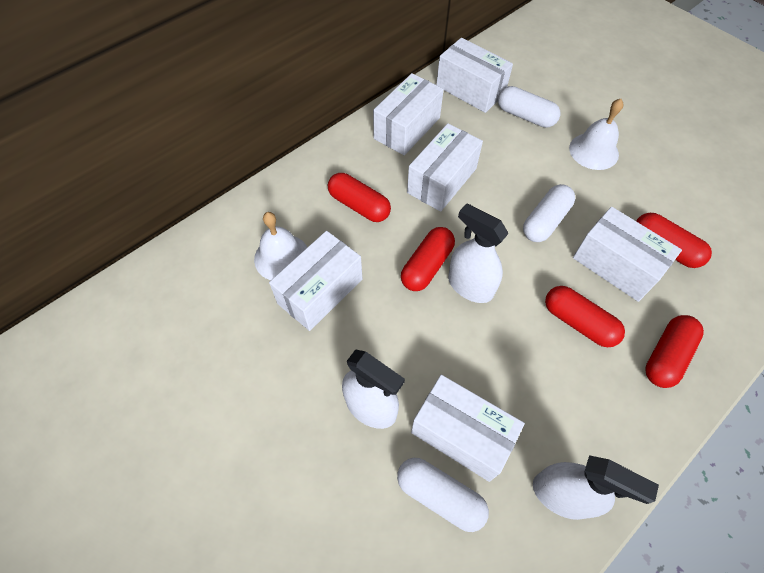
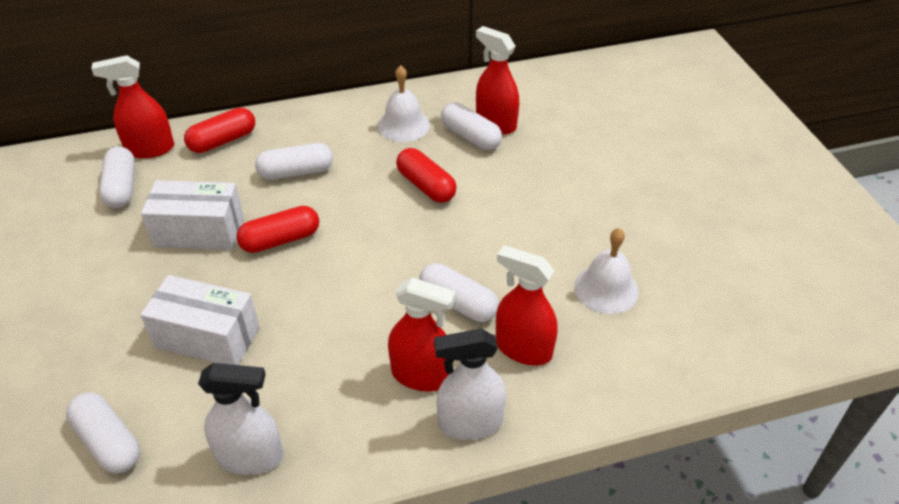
red capsule: 5 -> 3
red spray bottle: 0 -> 4
white box: 6 -> 2
white capsule: 3 -> 5
white spray bottle: 3 -> 2

